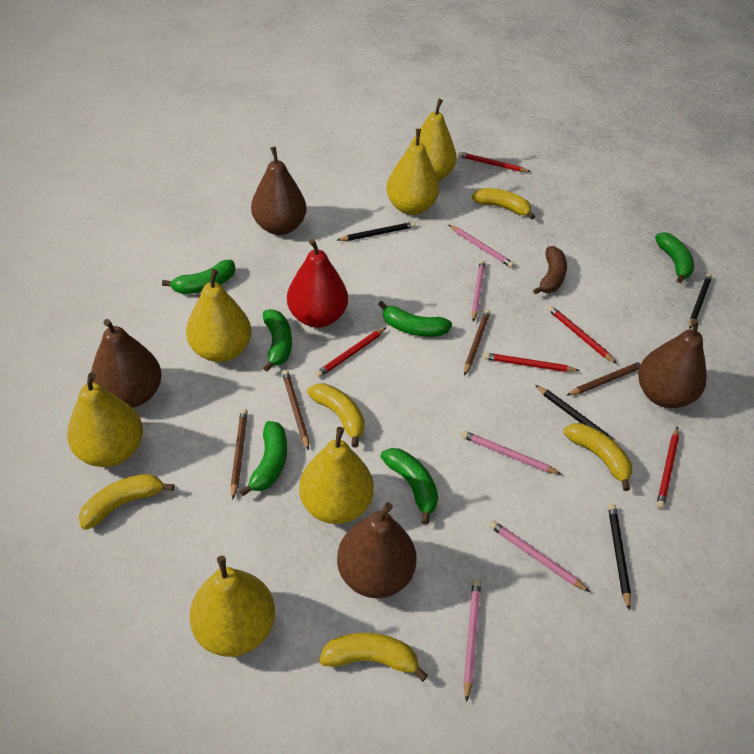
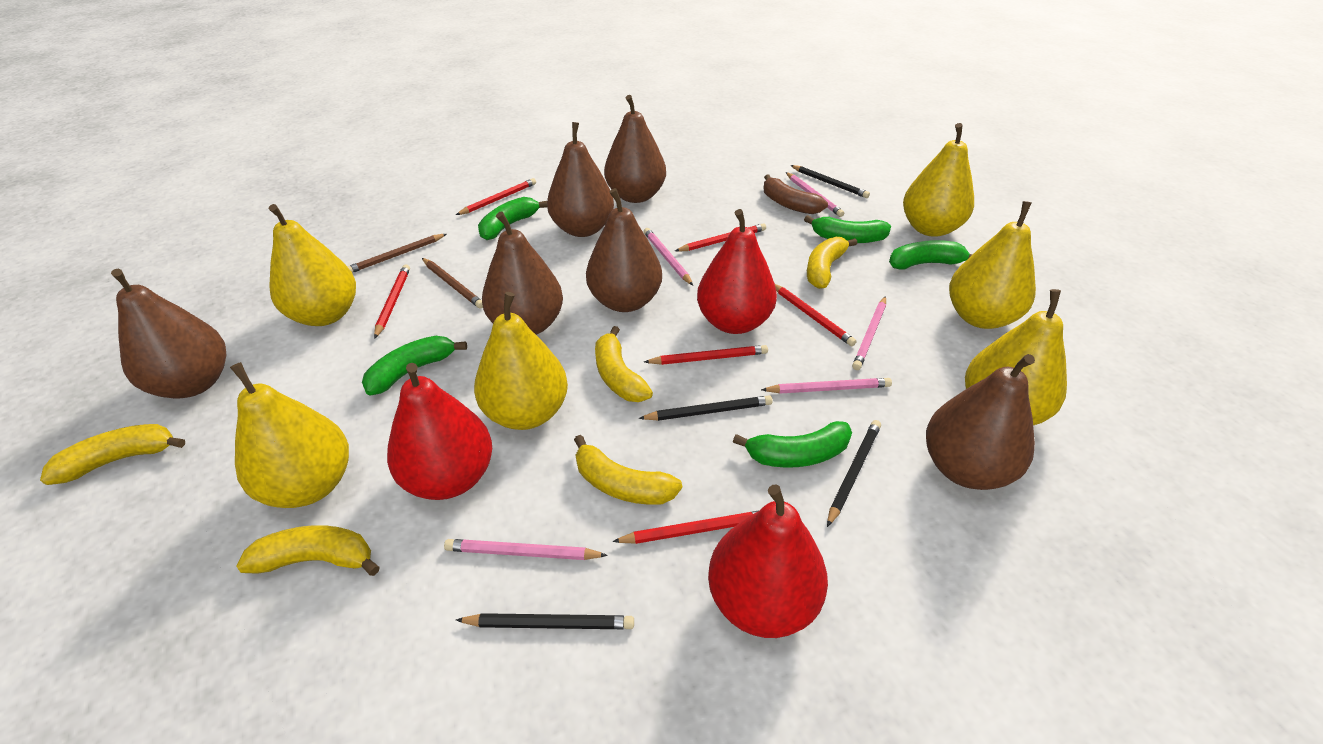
brown pear: 4 -> 6
brown pencil: 4 -> 2
green banana: 6 -> 5
red pear: 1 -> 3
red pencil: 5 -> 6

